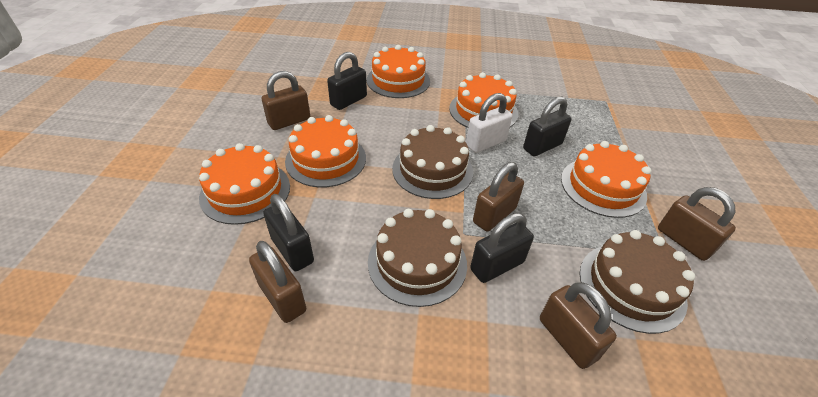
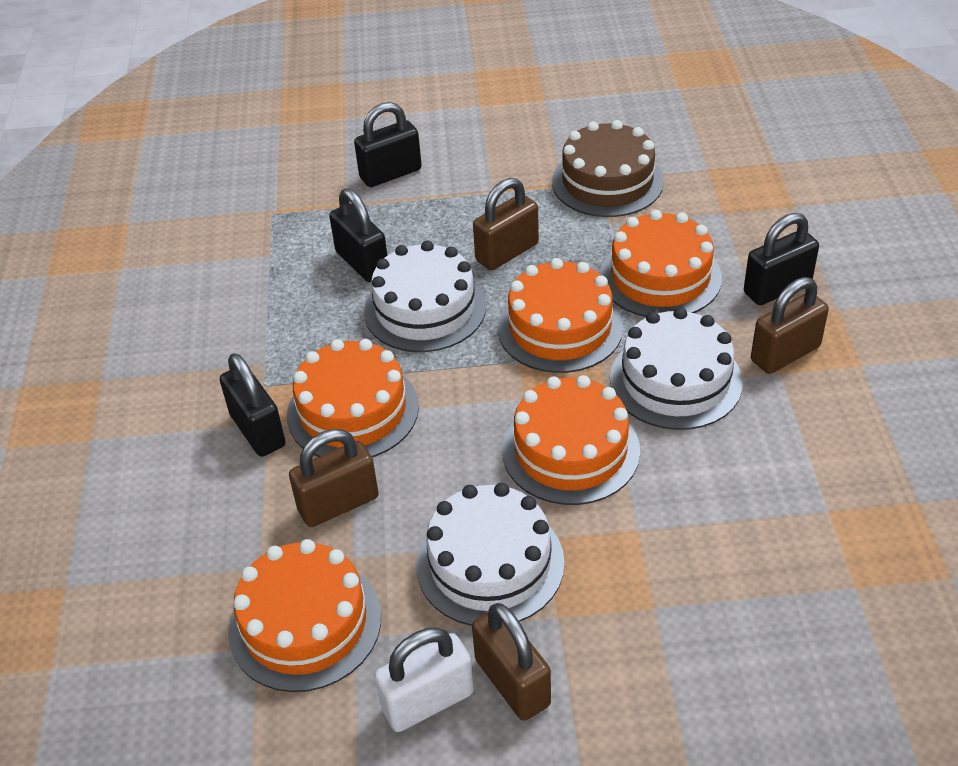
brown cake: 3 -> 1
brown padlock: 5 -> 4
white cake: 0 -> 3

